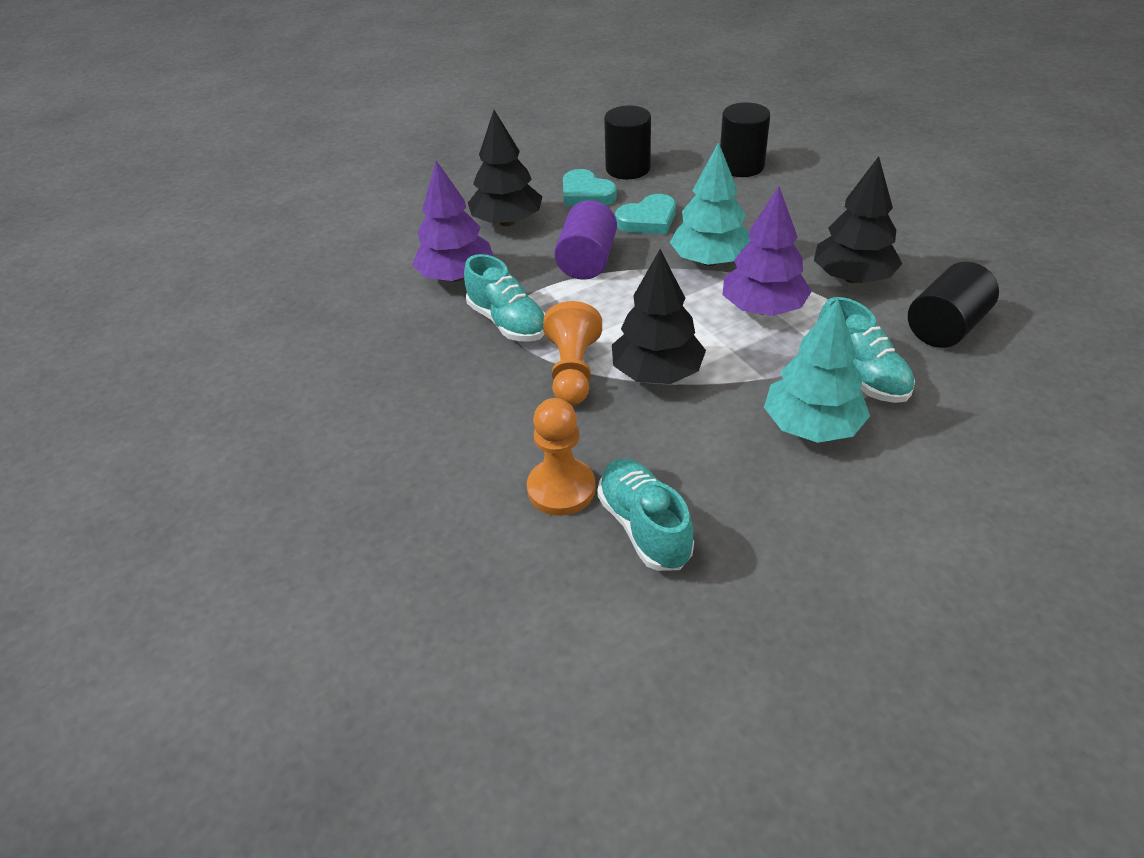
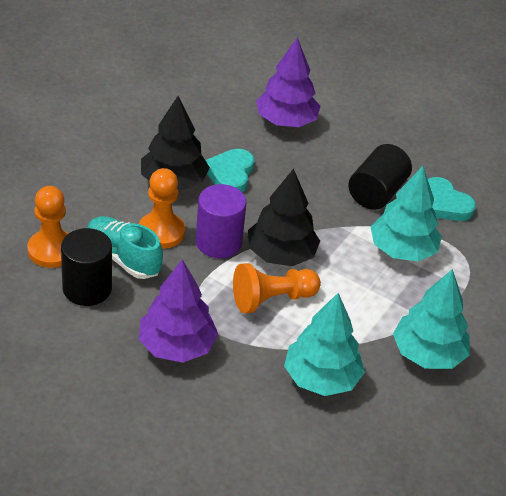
black cylinder: 3 -> 2
black tree: 3 -> 2
orange pawn: 2 -> 3
turquoise shoe: 3 -> 1
turquoise tree: 2 -> 3

